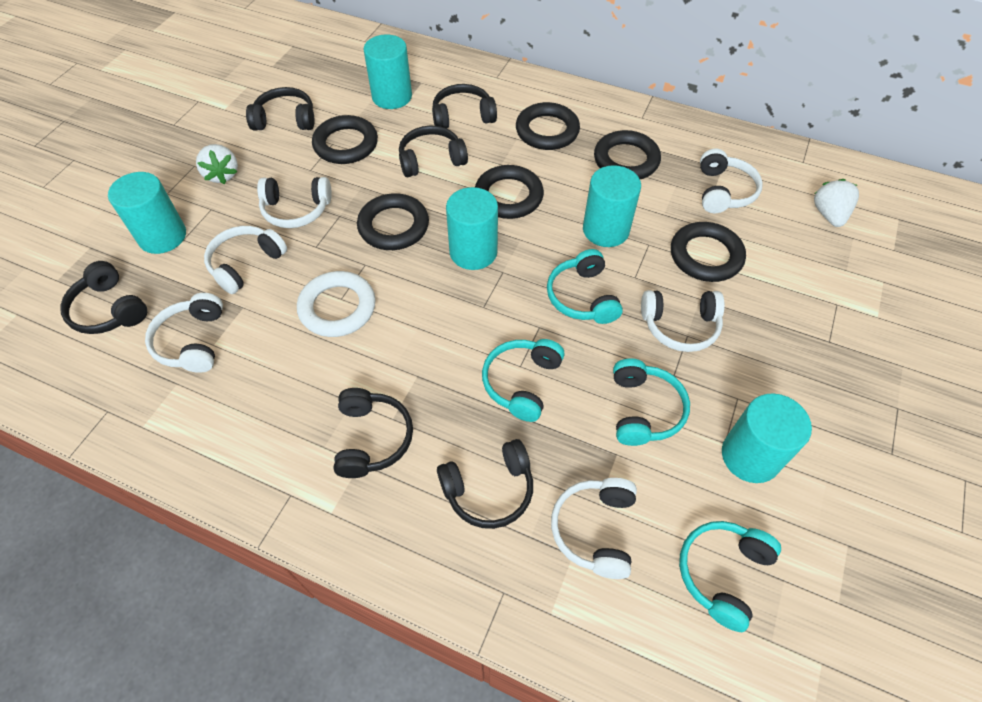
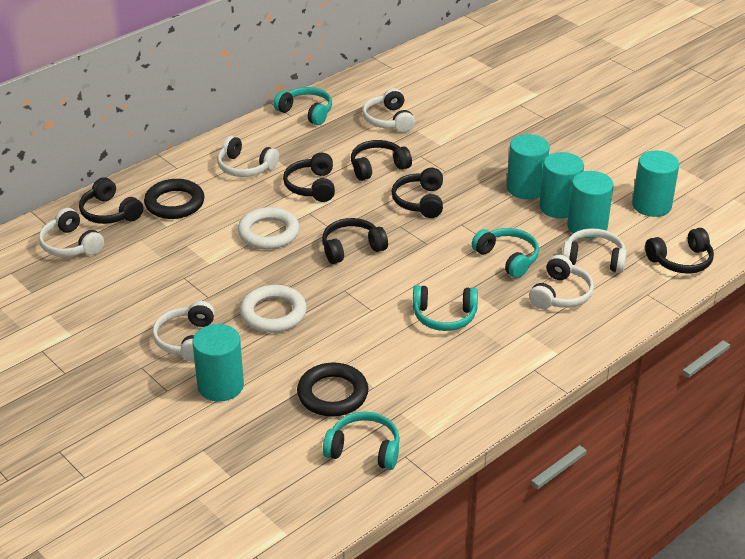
black ring: 6 -> 2
white ring: 1 -> 2
white strawberry: 2 -> 0

